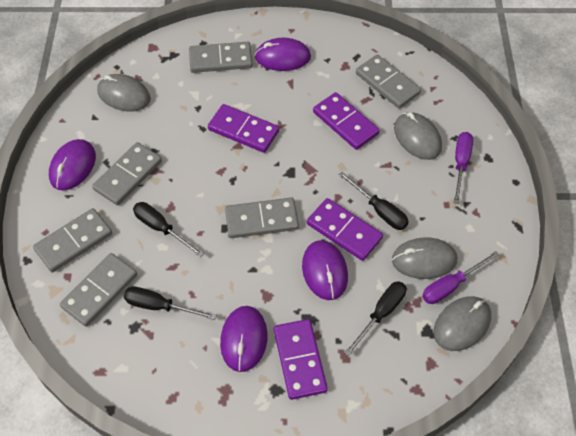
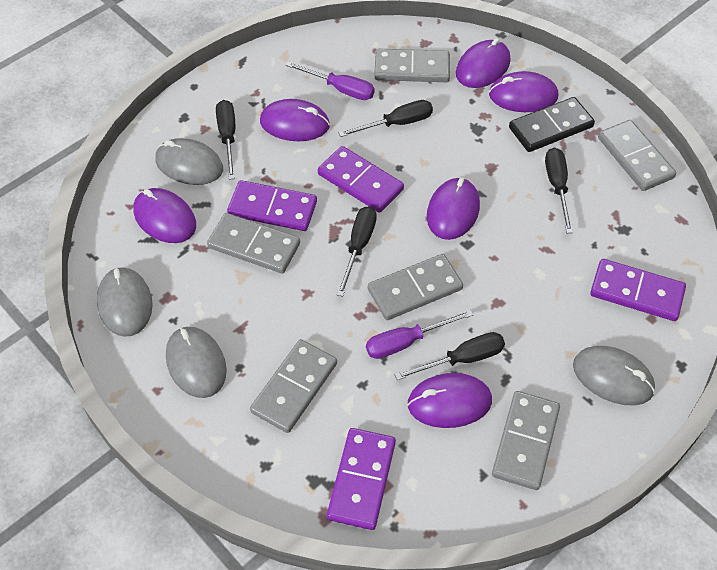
black domino: 0 -> 1
black screwdriver: 4 -> 5
purple mouse: 4 -> 6

